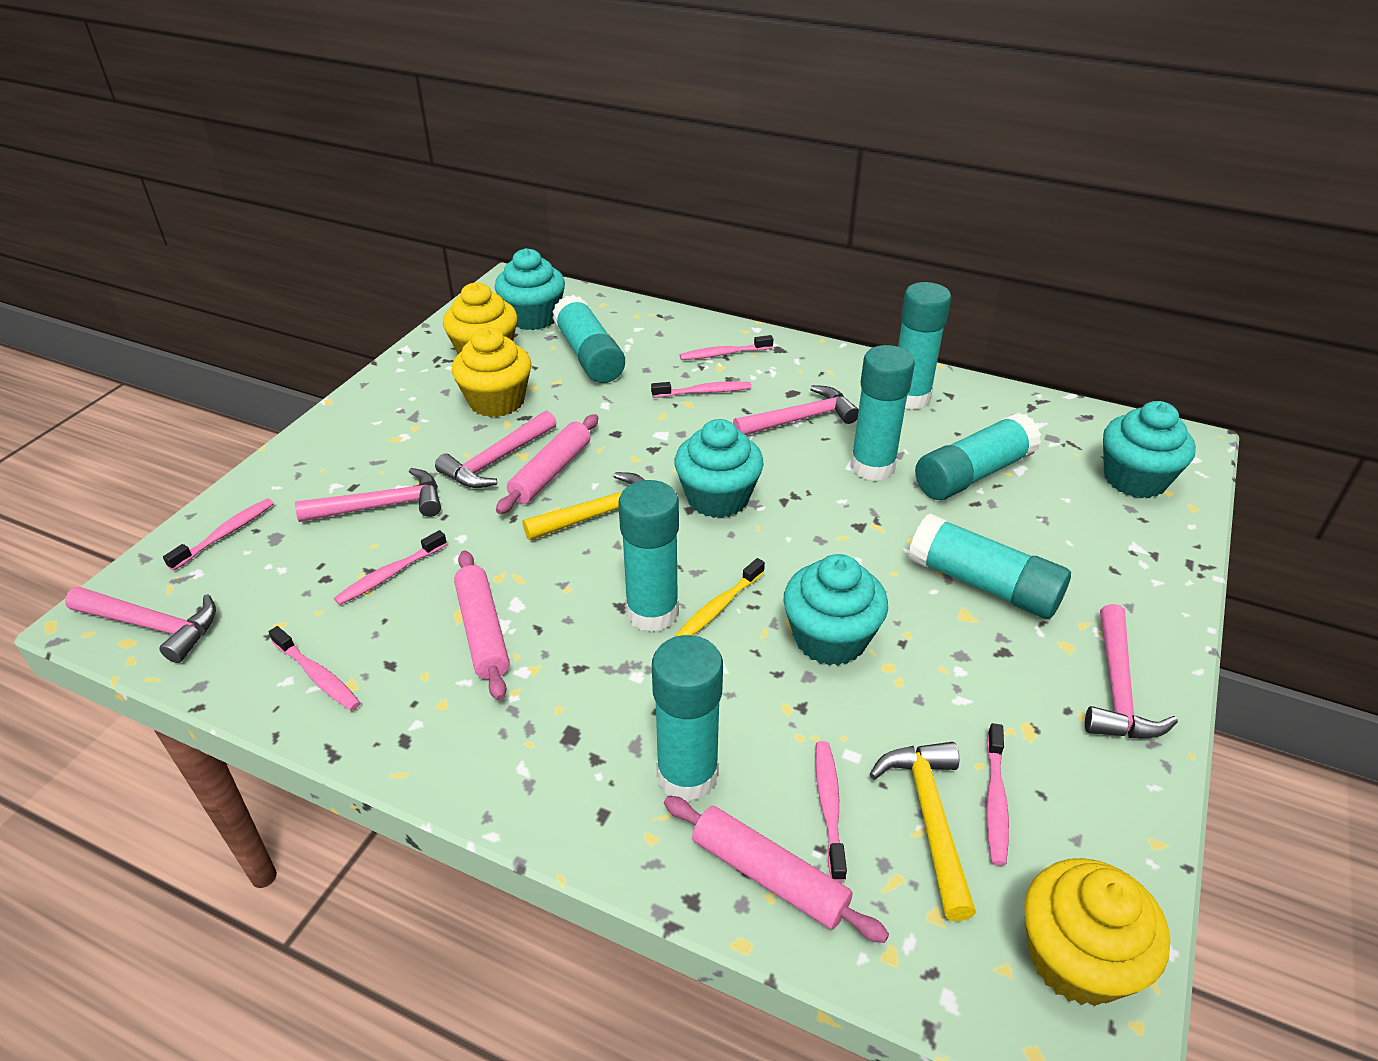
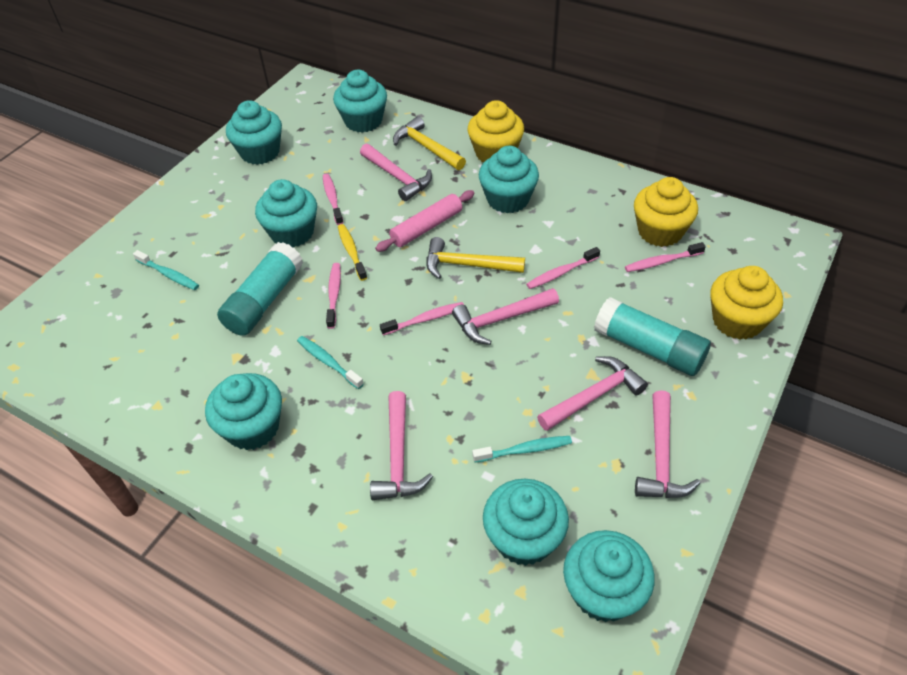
pink rolling pin: 3 -> 1
pink toothbrush: 7 -> 5
turquoise cupcake: 4 -> 7
turquoise glue stick: 7 -> 2
turquoise toothbrush: 0 -> 3

